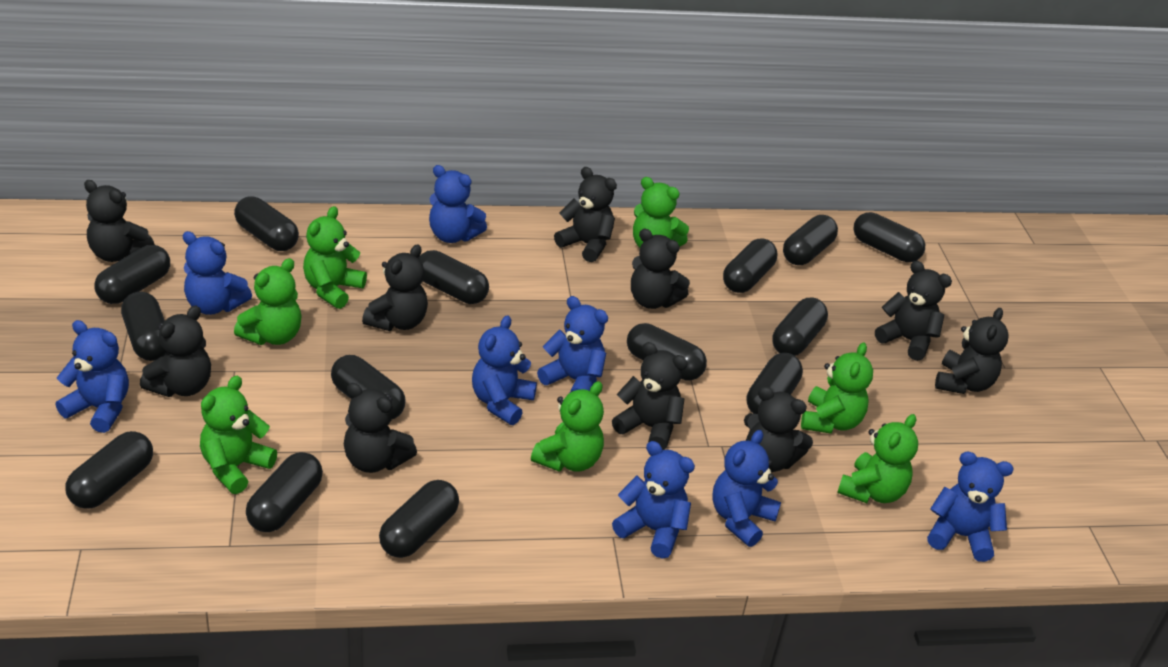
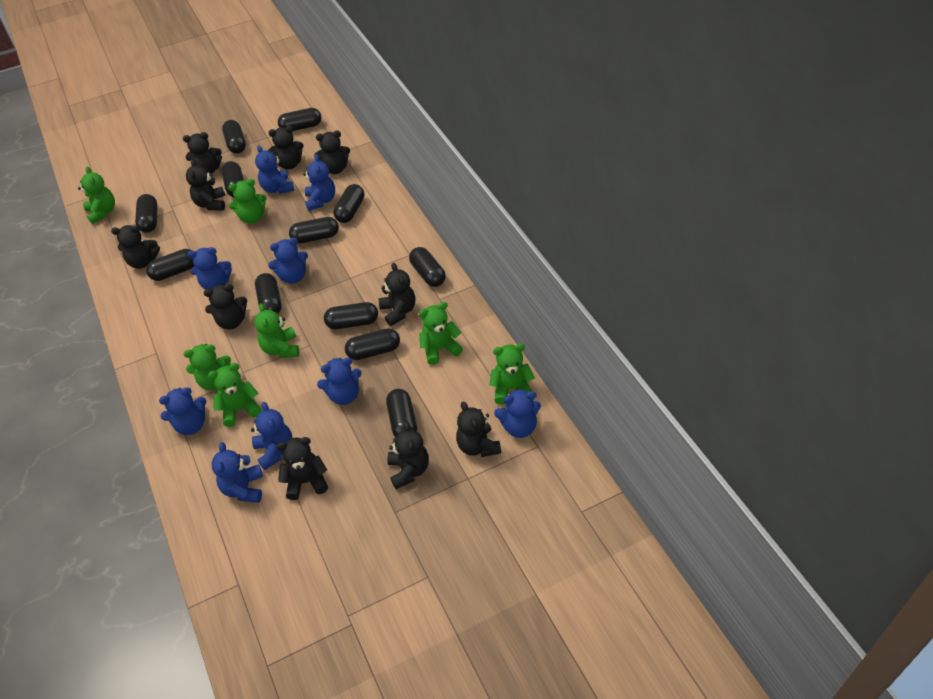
black capsule: 14 -> 12
blue teddy bear: 8 -> 9

